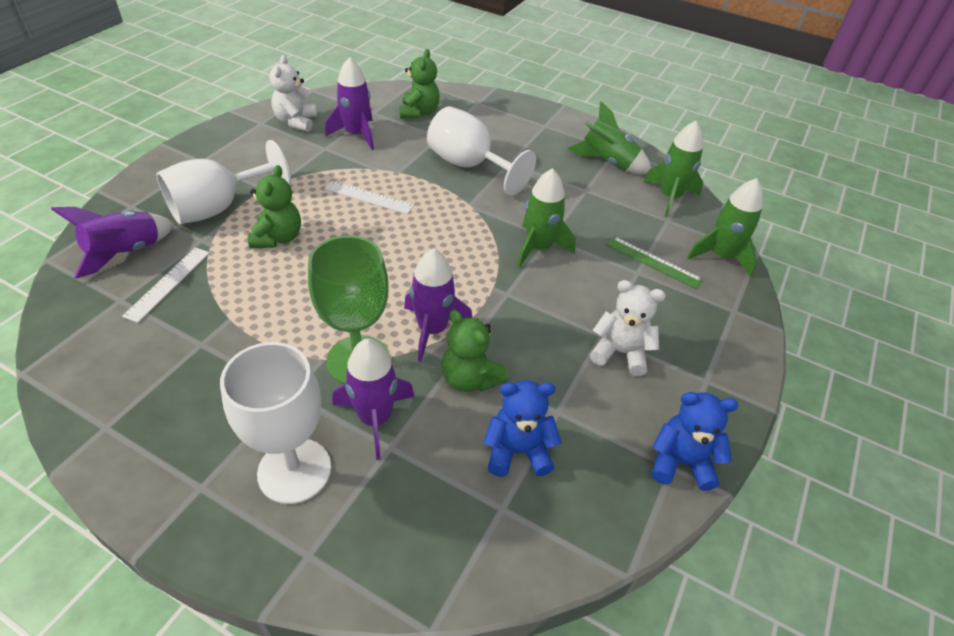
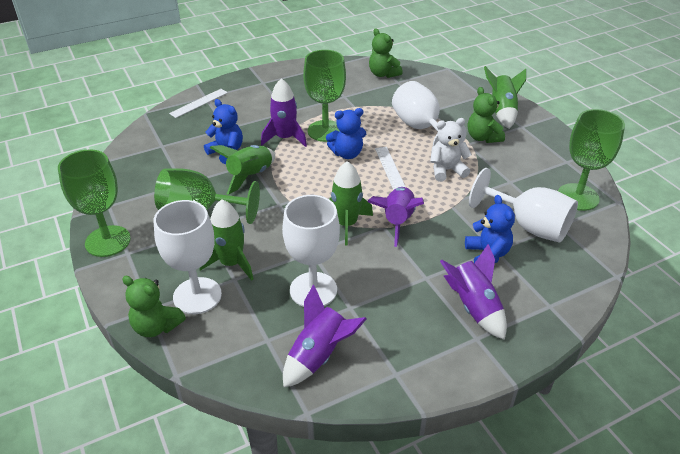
blue teddy bear: 2 -> 3
green goblet: 1 -> 4
green ruler: 1 -> 0
white goblet: 3 -> 4
white teddy bear: 2 -> 1

